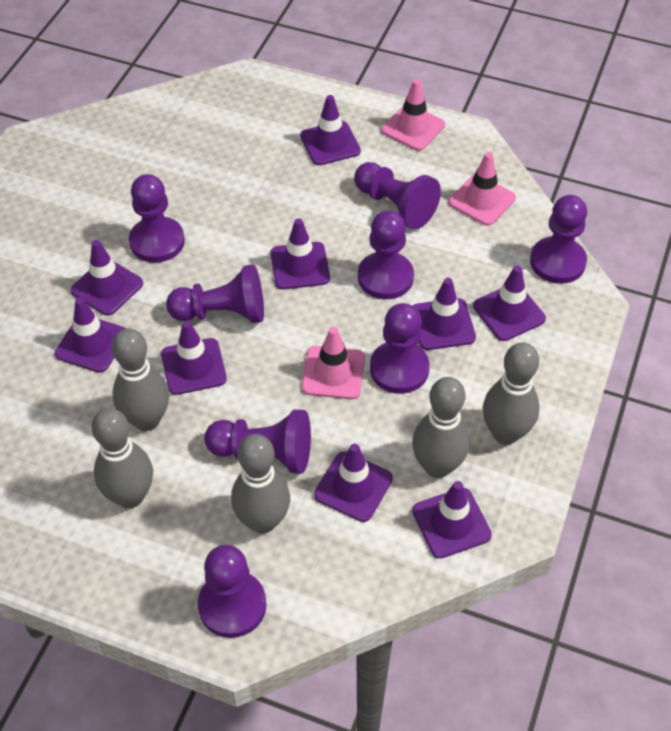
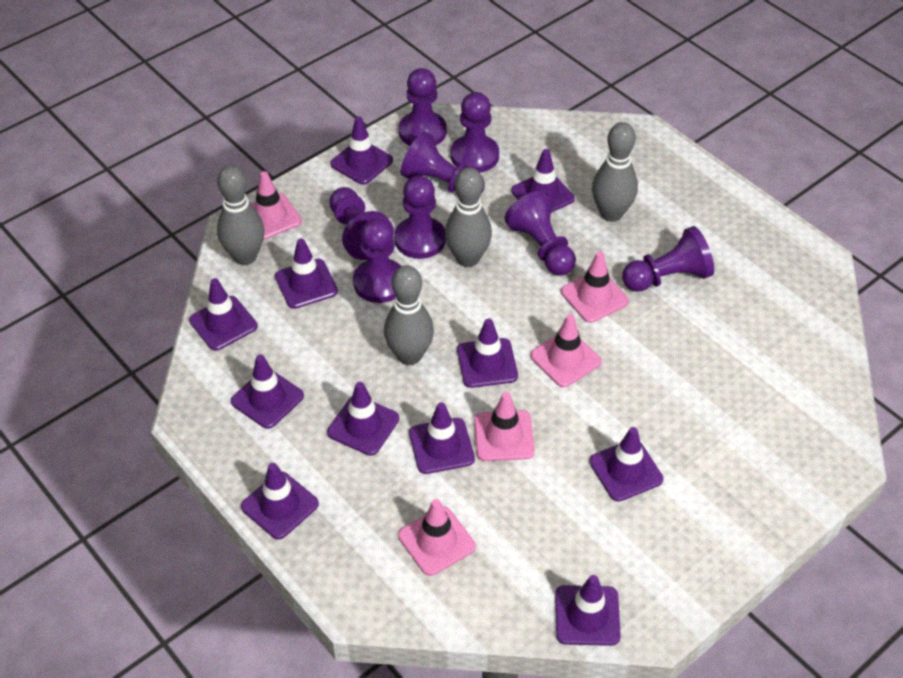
grey bowling pin: 5 -> 4
pink traffic cone: 3 -> 5
purple traffic cone: 9 -> 11

